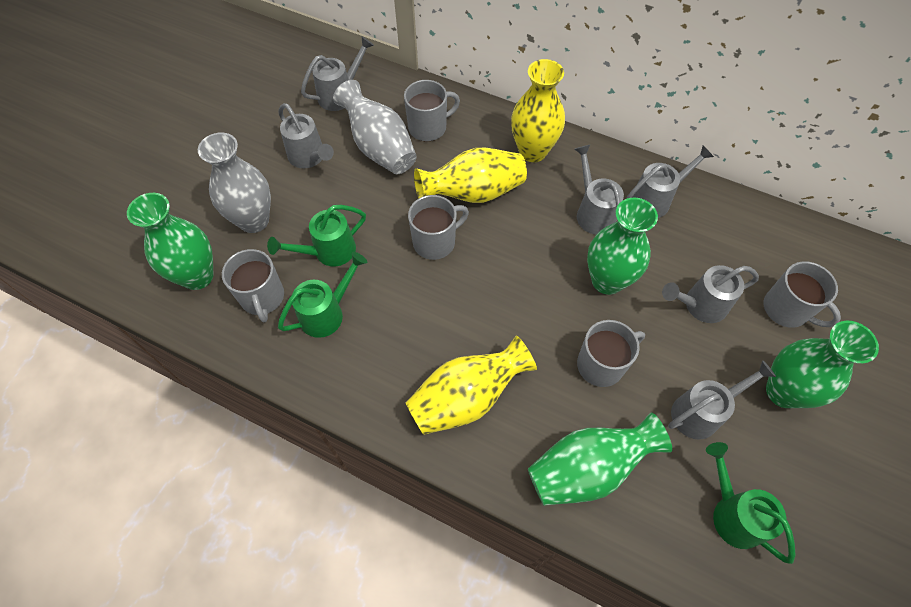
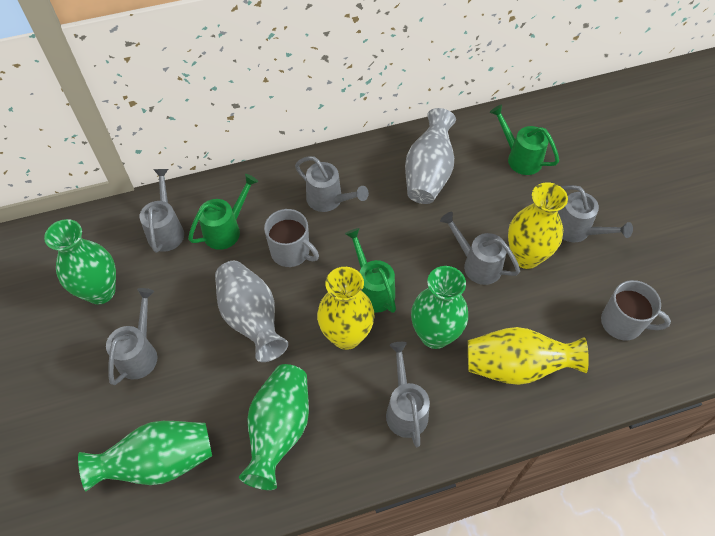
grey mug: 5 -> 2

